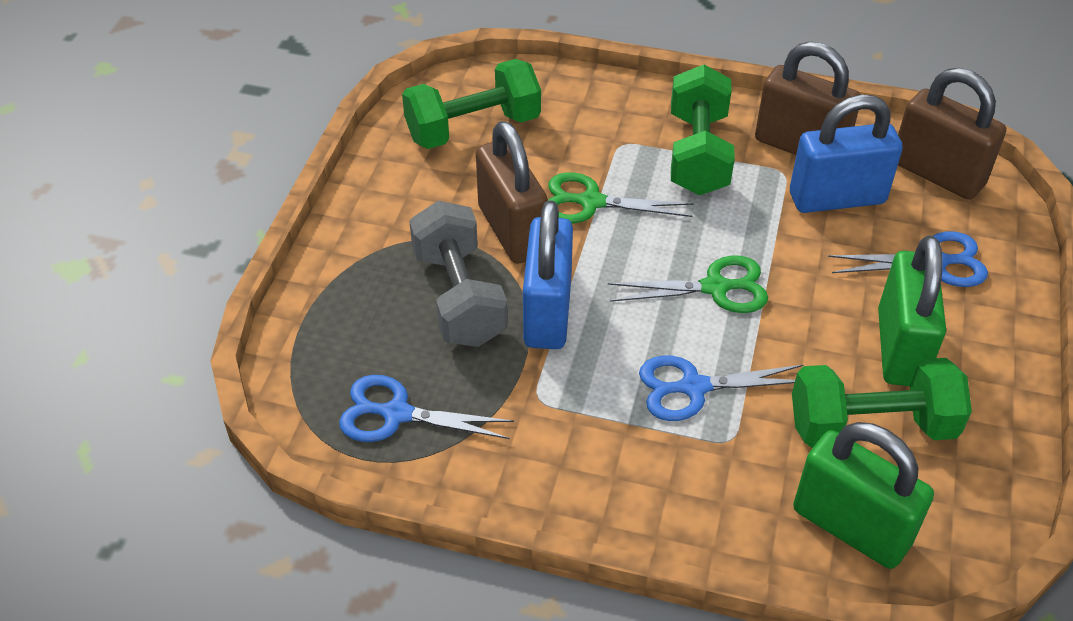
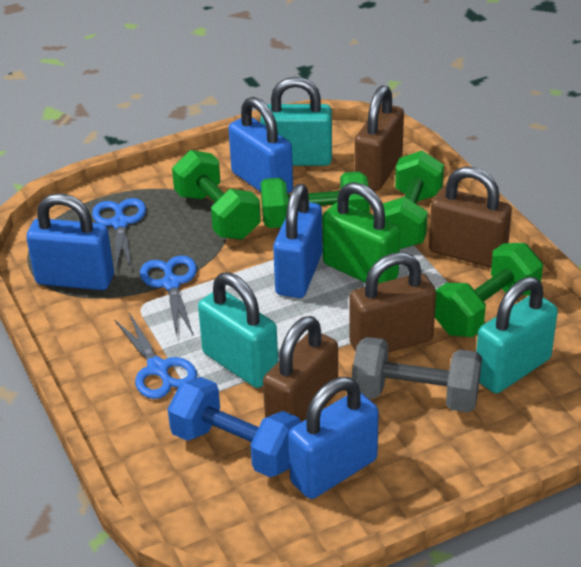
blue dumbbell: 0 -> 1
blue padlock: 2 -> 4
brown padlock: 3 -> 4
green dumbbell: 3 -> 4
green padlock: 2 -> 1
green scissors: 2 -> 0
turquoise padlock: 0 -> 3

